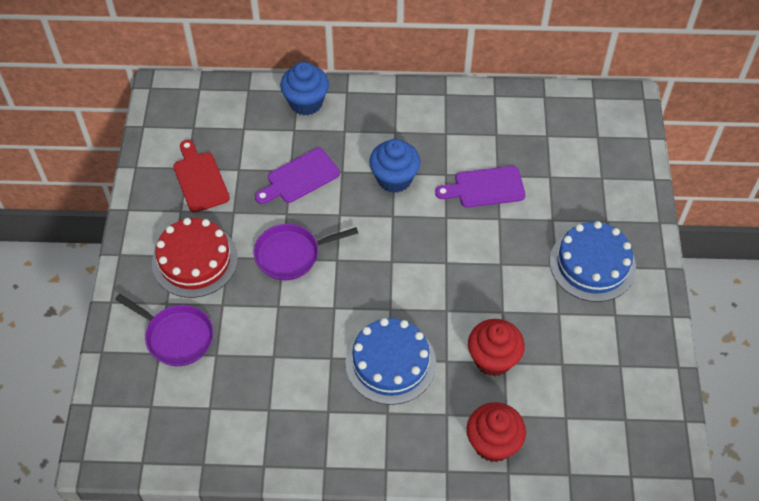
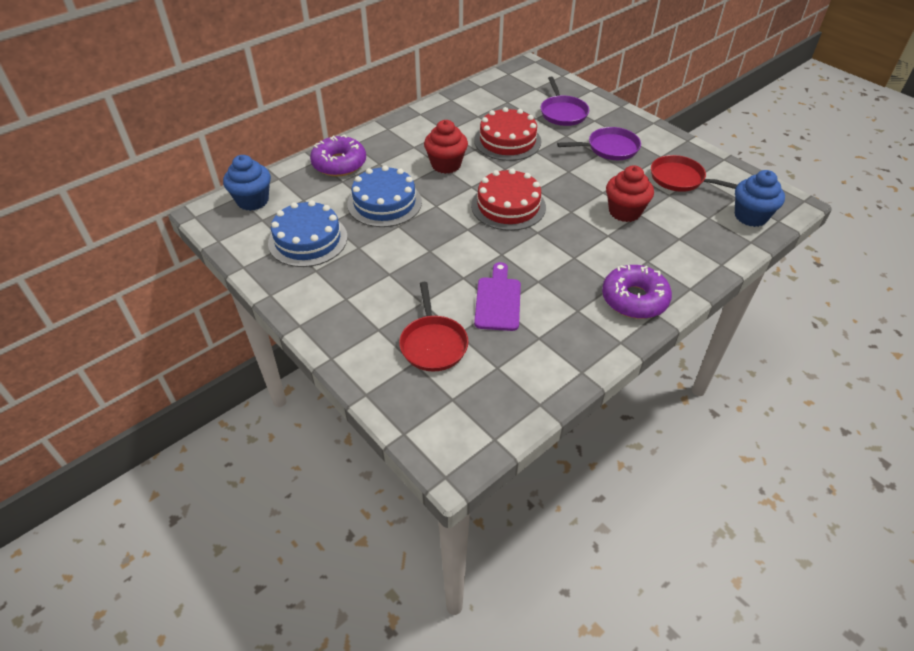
purple cutting board: 2 -> 1
purple donut: 0 -> 2
red cake: 1 -> 2
red cutting board: 1 -> 0
red pan: 0 -> 2

